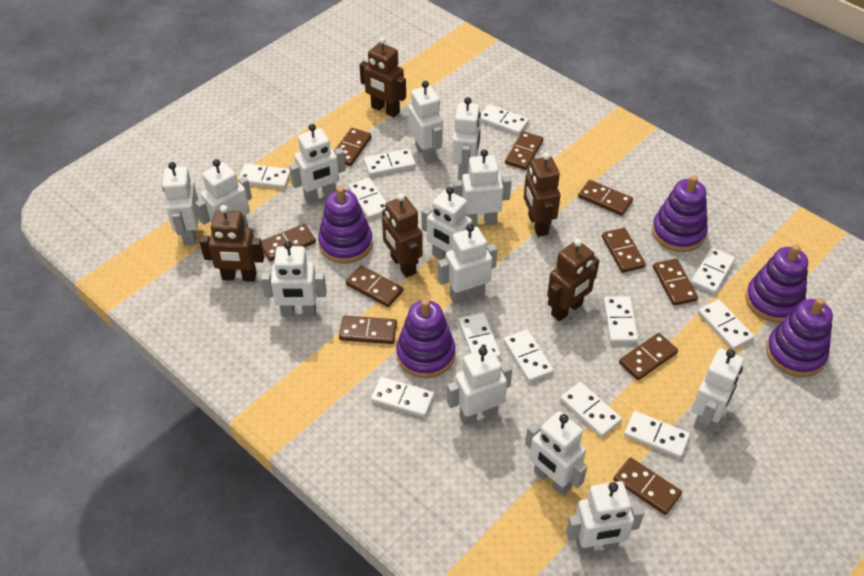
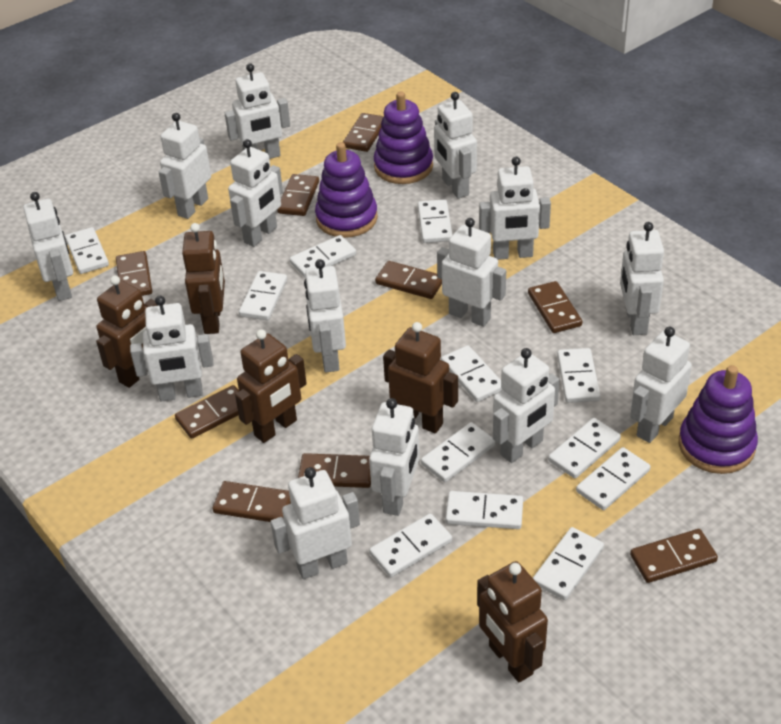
brown domino: 10 -> 9
purple stacking toy: 5 -> 3
white robot: 13 -> 14

